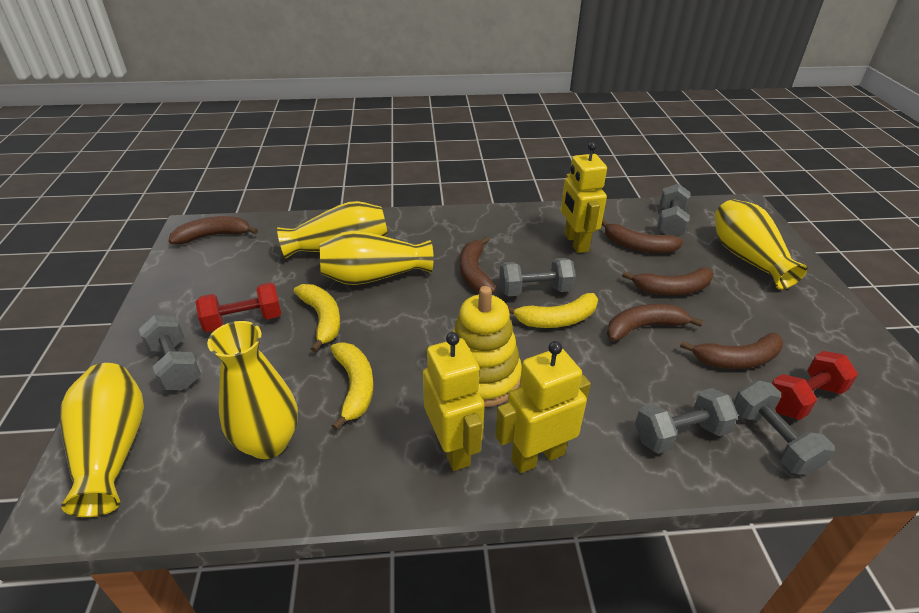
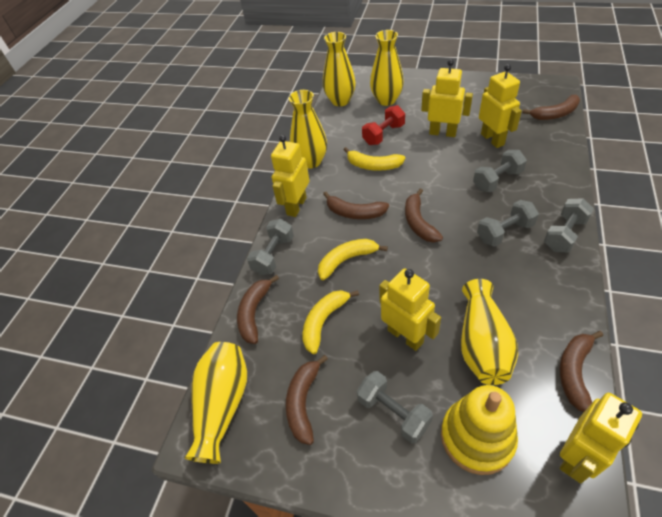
red dumbbell: 2 -> 1
yellow robot: 3 -> 5

